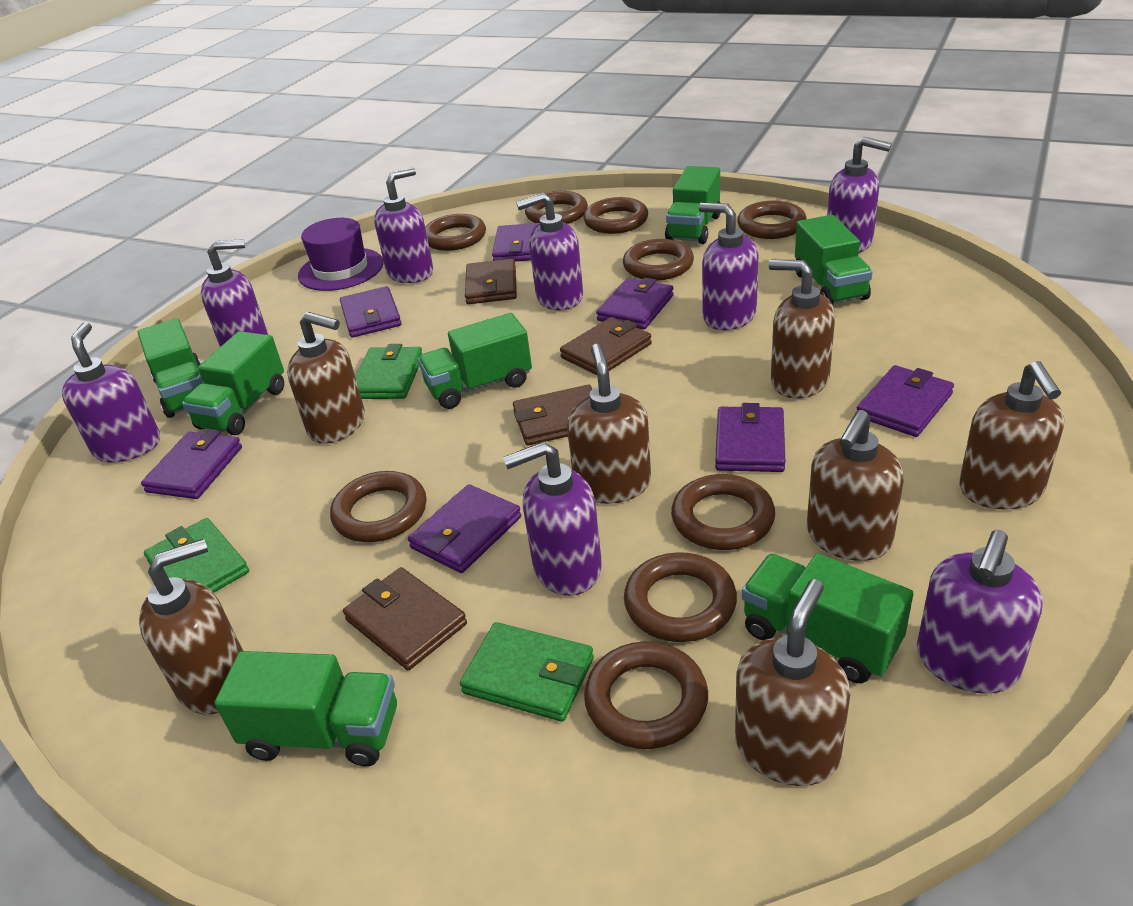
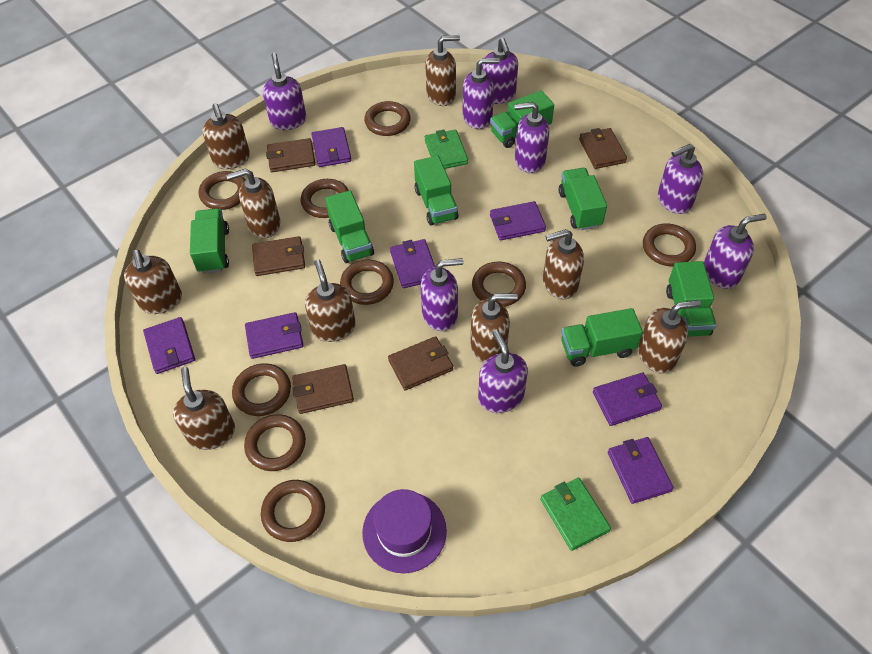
brown soap dispenser: 7 -> 9
brown wallet: 4 -> 5
green wallet: 3 -> 2

